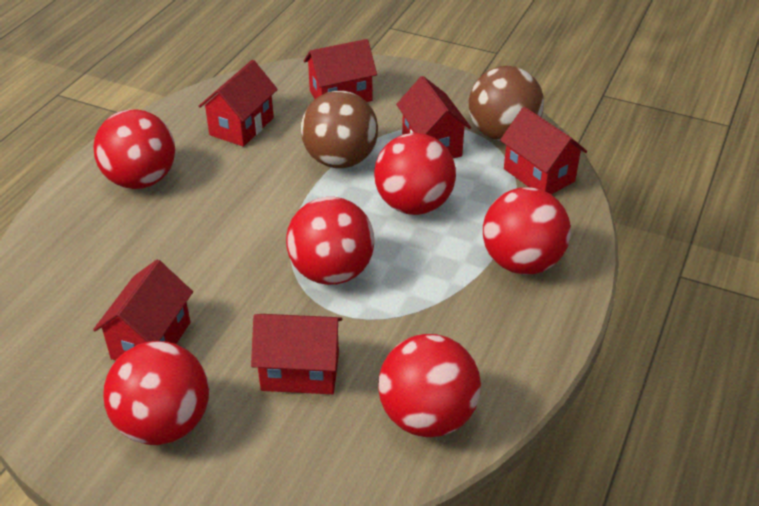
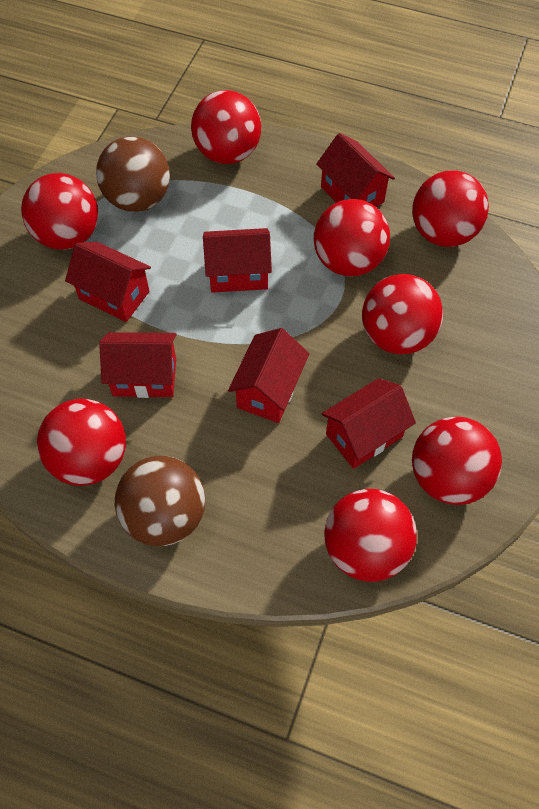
red ball: 6 -> 8

